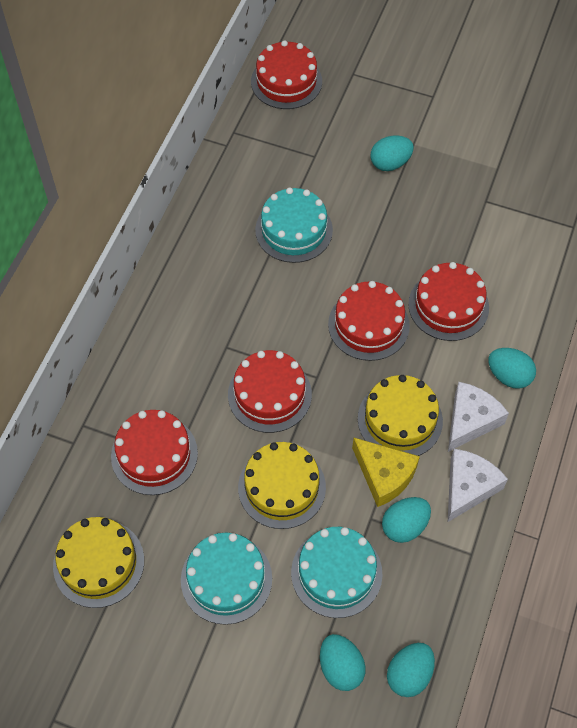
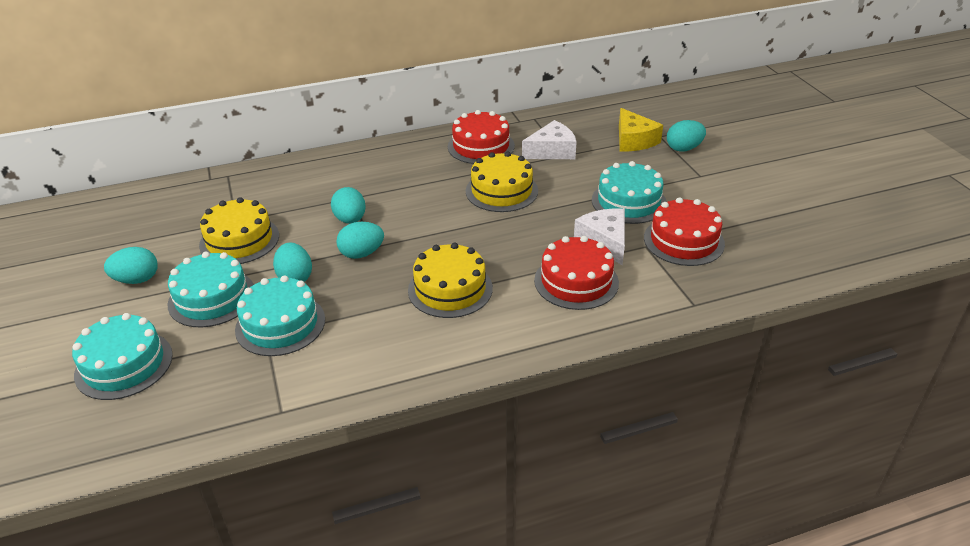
red cake: 5 -> 3
turquoise cake: 3 -> 4

